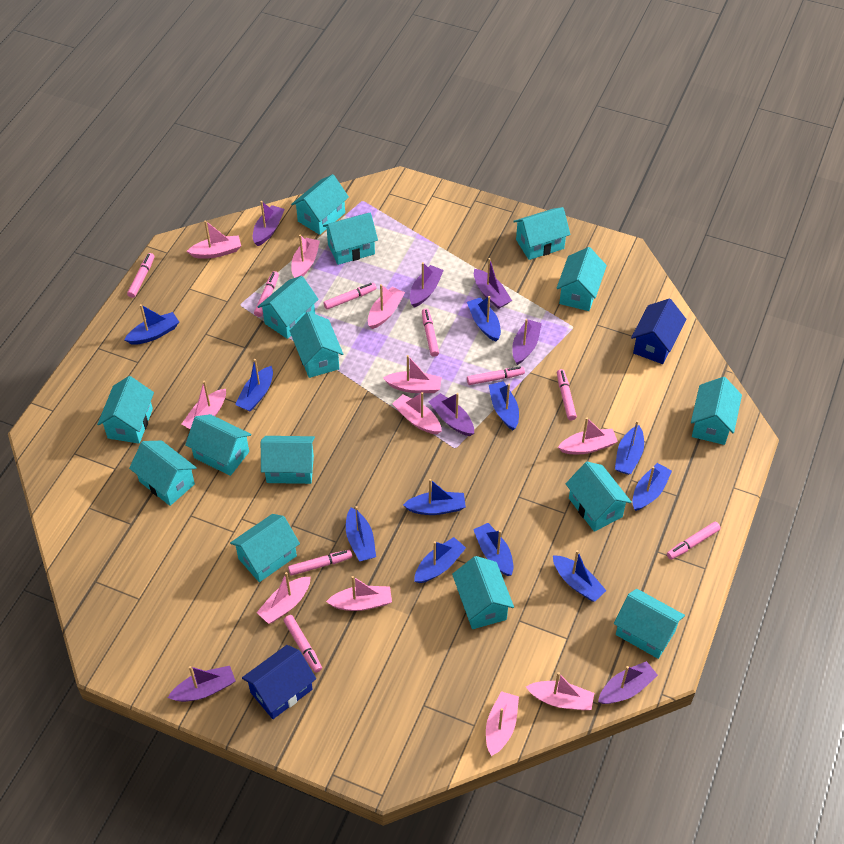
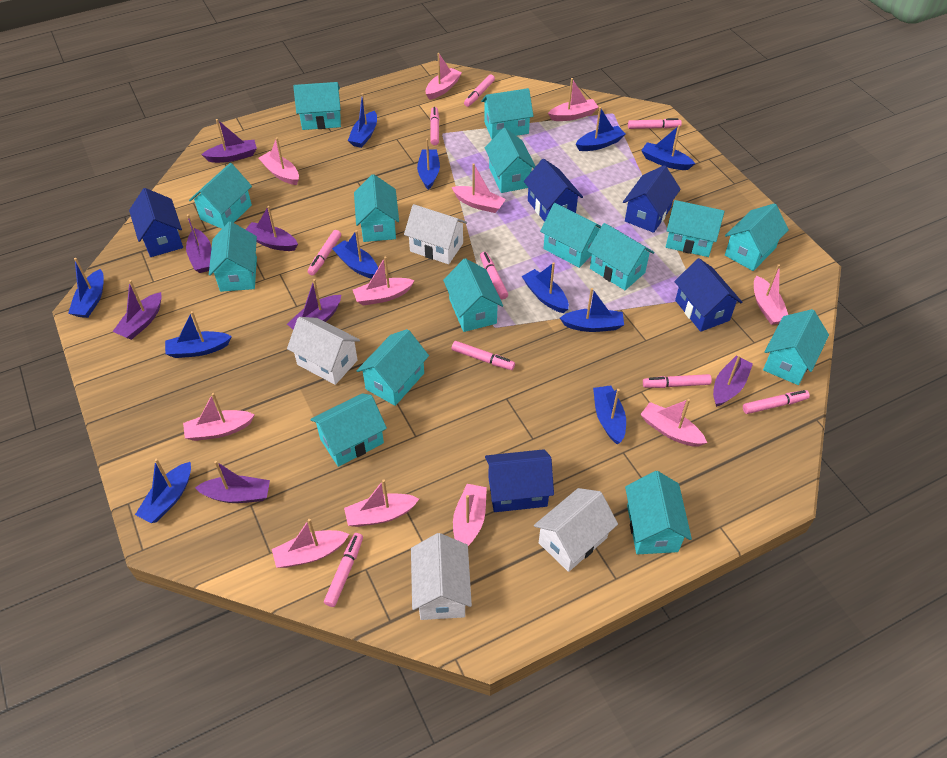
blue house: 2 -> 5
white house: 0 -> 4

